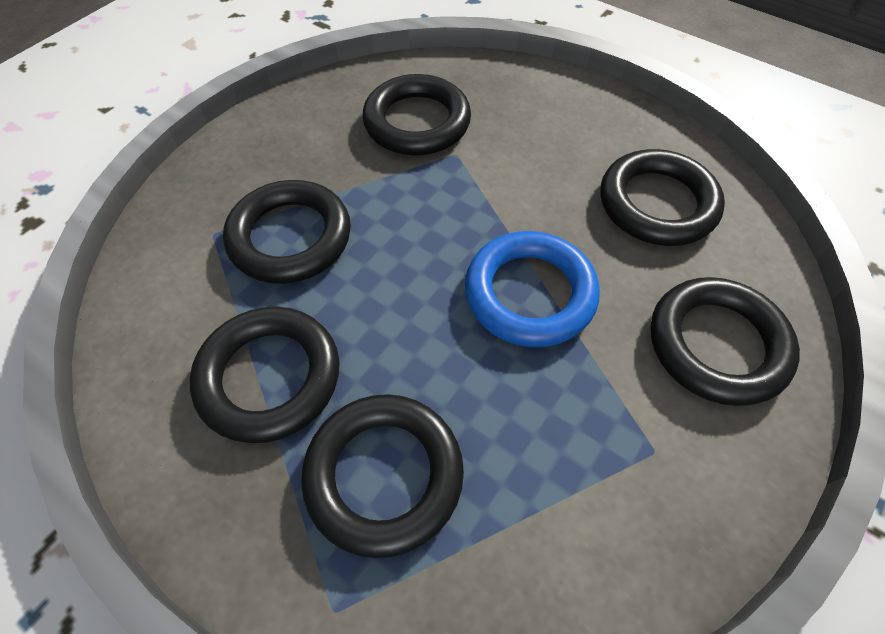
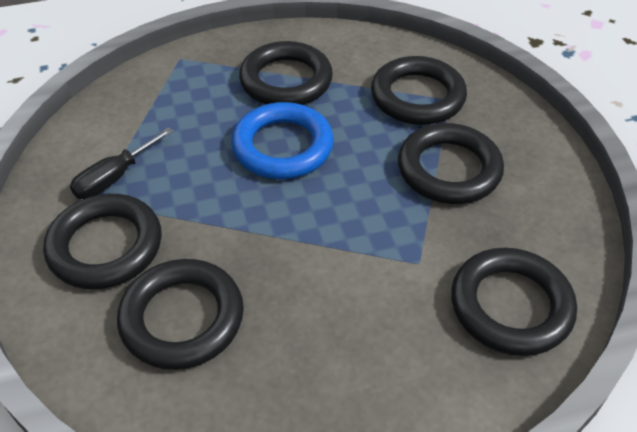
black screwdriver: 0 -> 1

